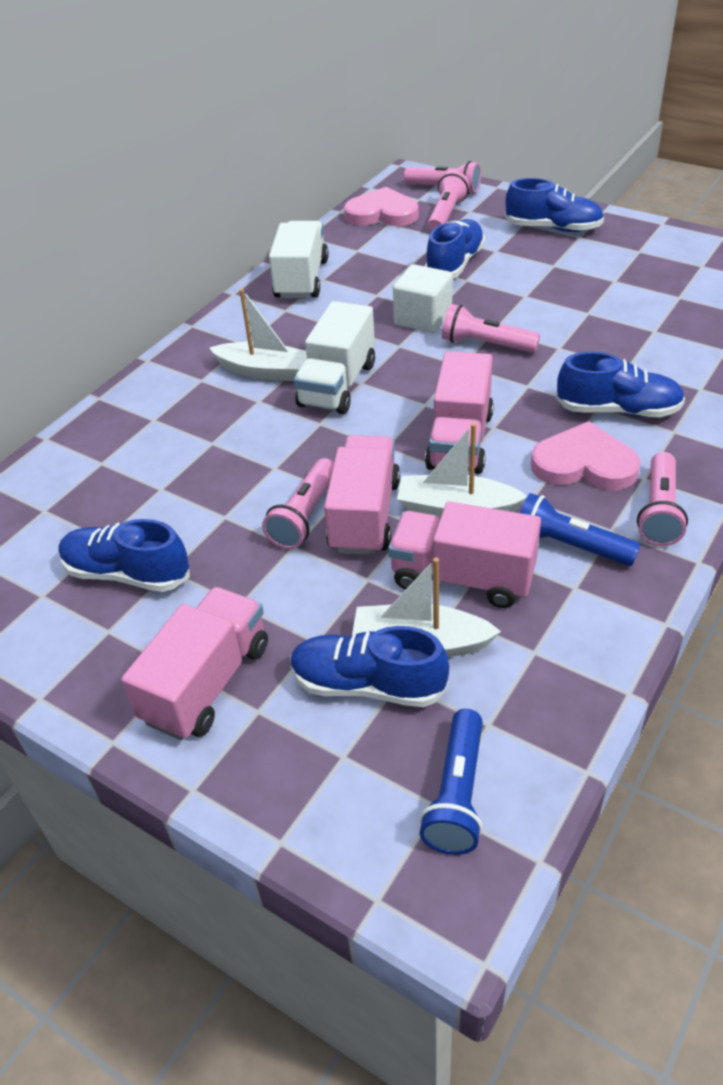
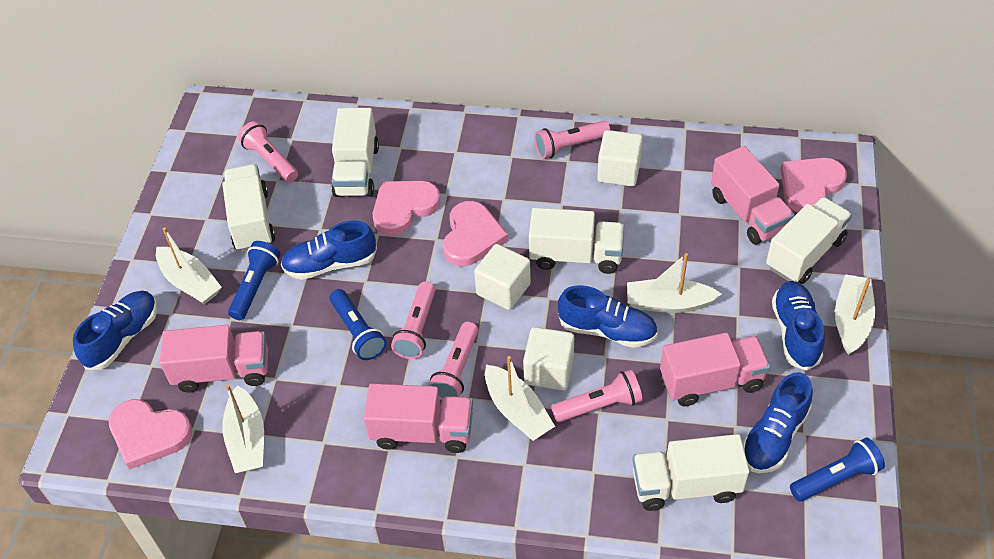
blue flashlight: 2 -> 3
pink heart: 2 -> 4
white boat: 3 -> 5
white cube: 1 -> 3
white truck: 2 -> 5

